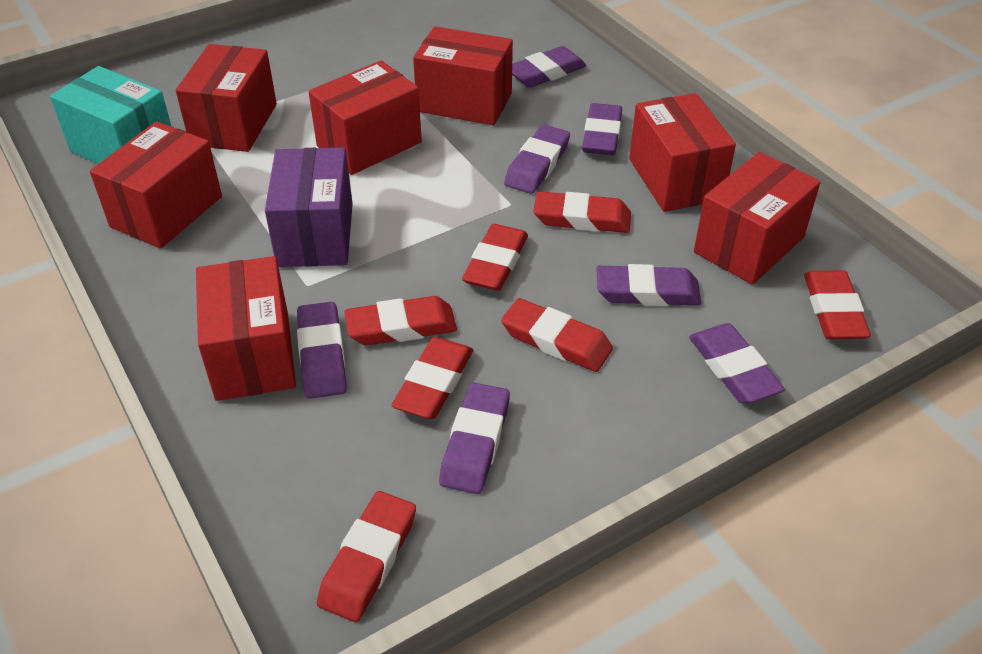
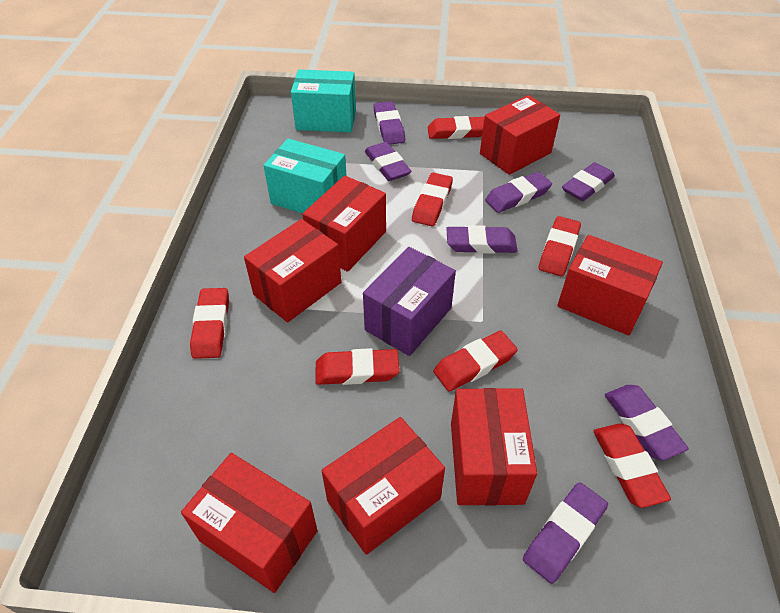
turquoise box: 1 -> 2

